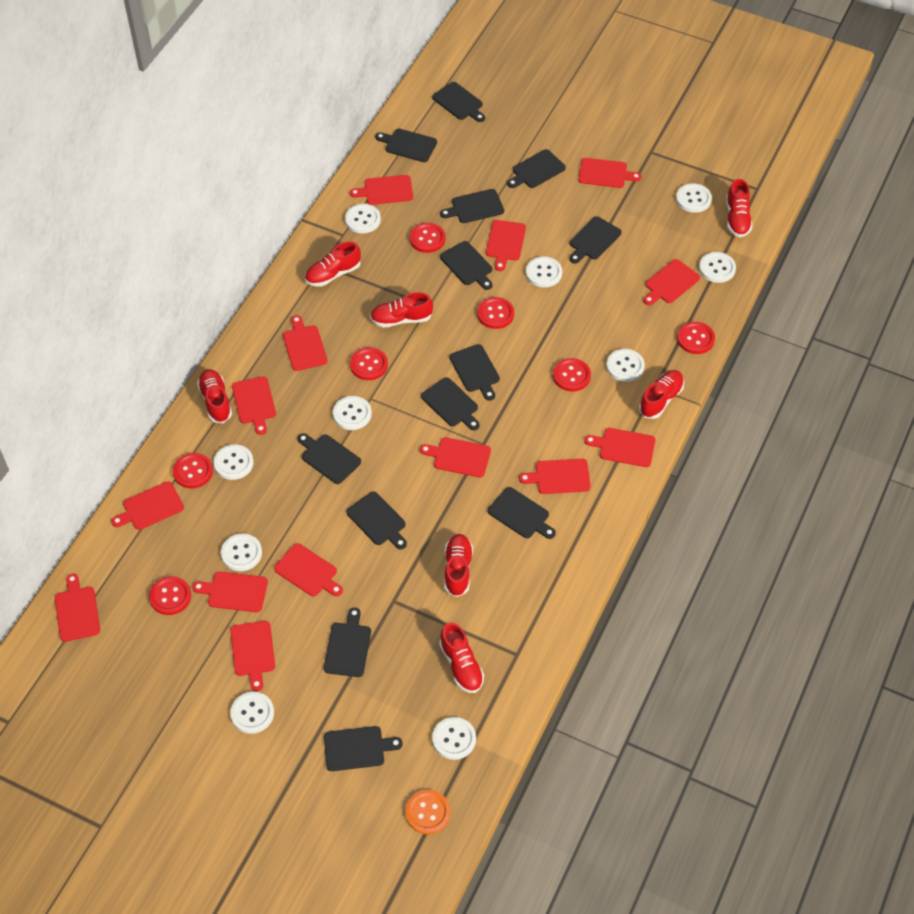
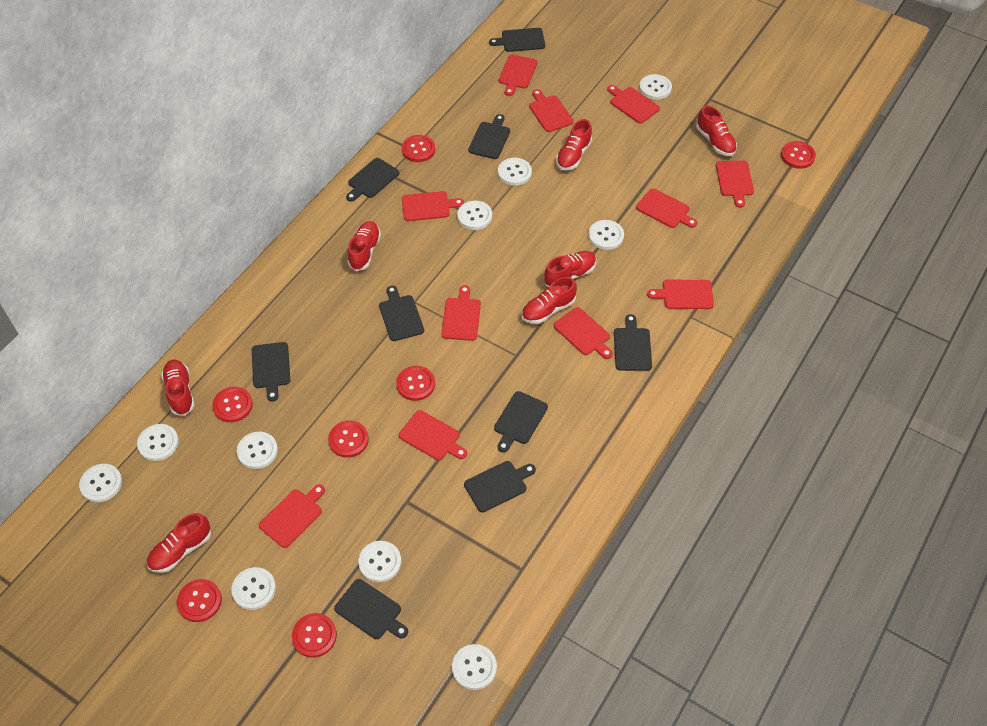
black cutting board: 13 -> 9
orange button: 1 -> 0
red cutting board: 14 -> 11

